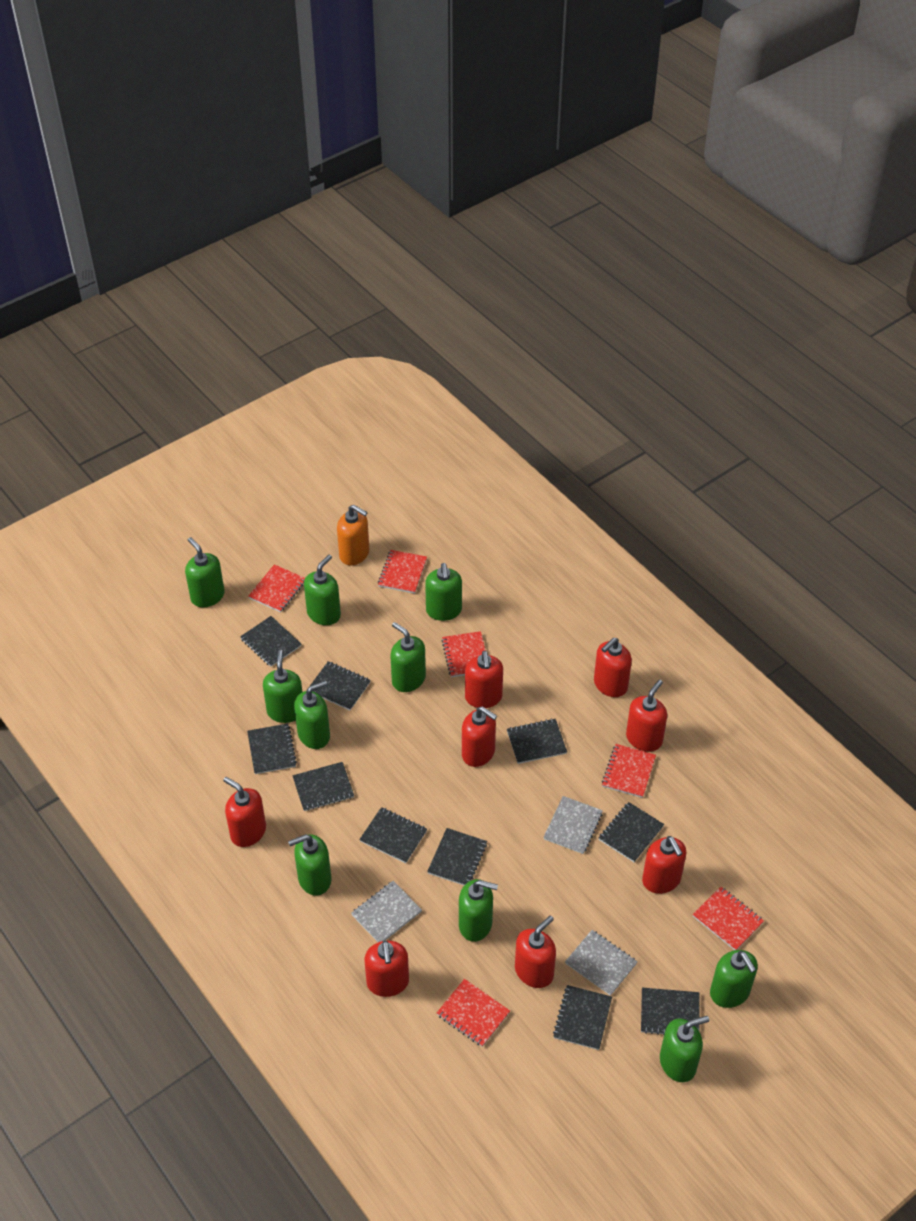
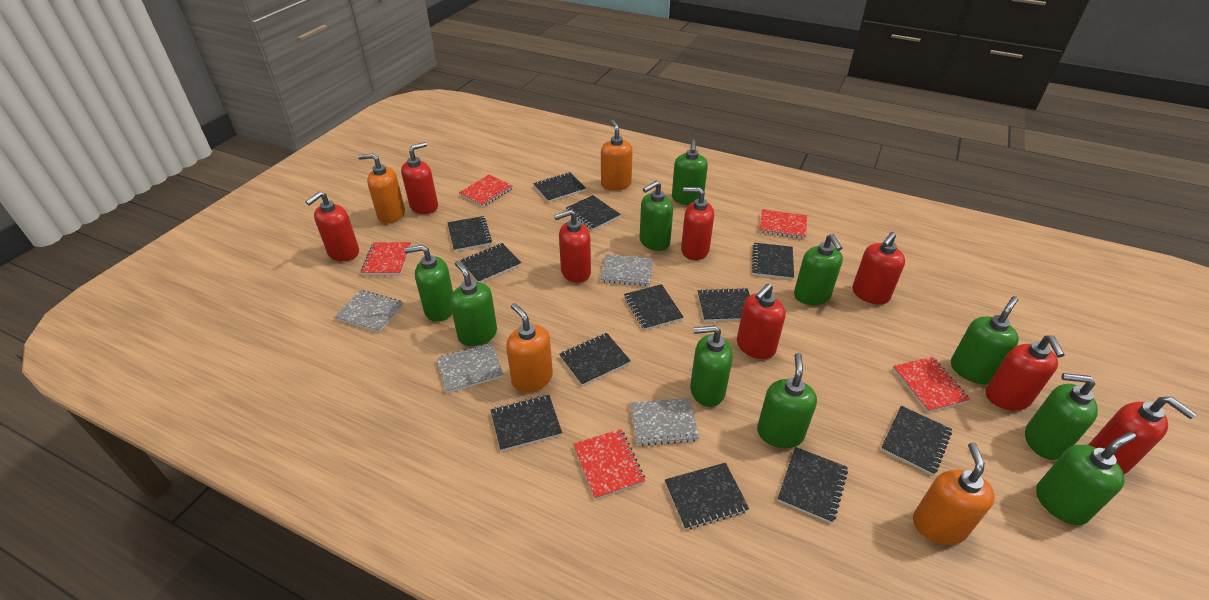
black notebook: 10 -> 12
grey notebook: 3 -> 4
orange soap dispenser: 1 -> 4
red notebook: 6 -> 5

